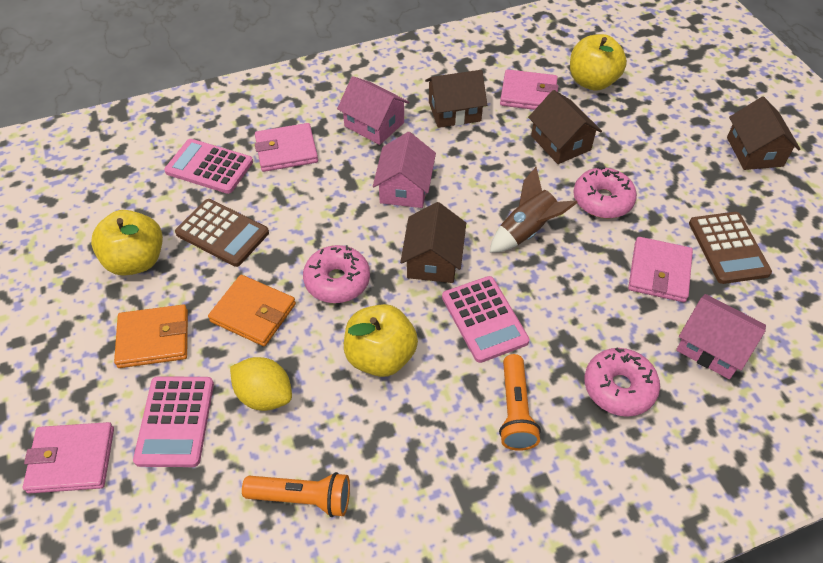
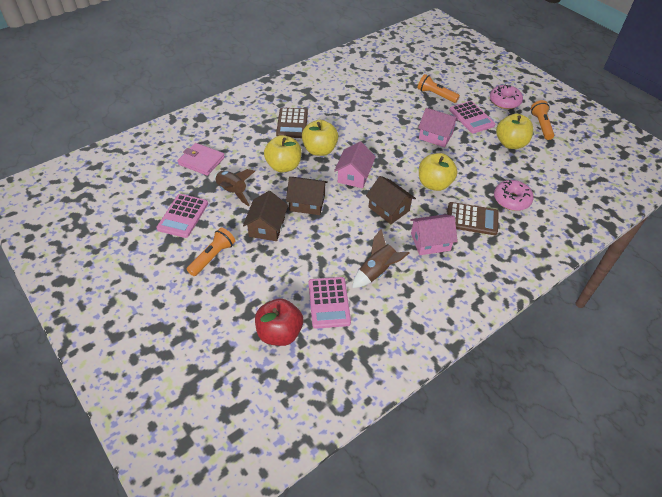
brown house: 4 -> 3
brown rocket: 1 -> 2
orange flashlight: 2 -> 3
orange wallet: 2 -> 0
pink donut: 3 -> 2
pink wallet: 4 -> 1
red apple: 0 -> 1
yellow apple: 3 -> 4
yellow lemon: 1 -> 0

